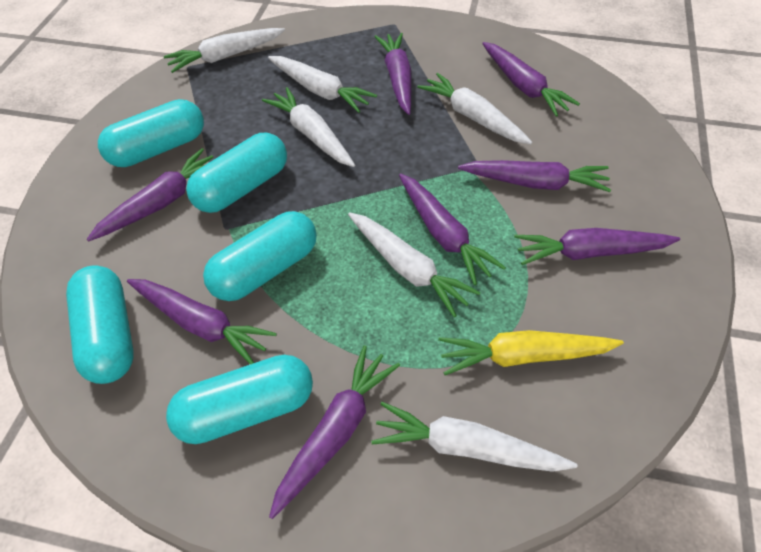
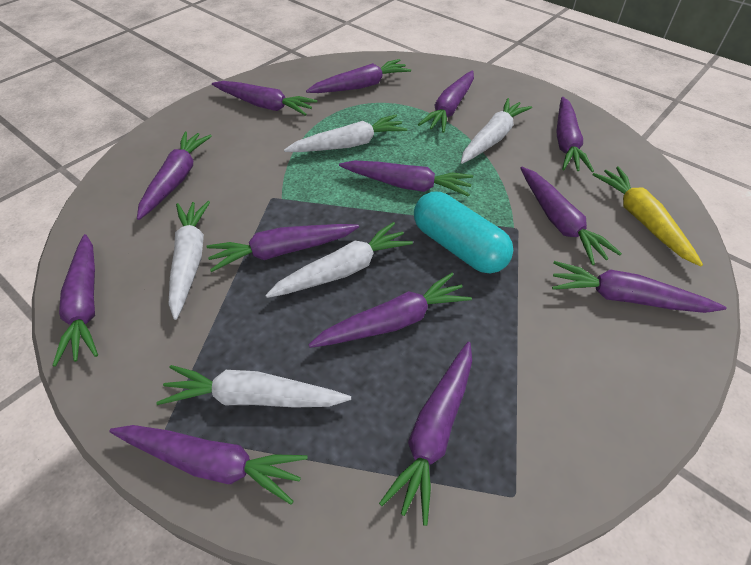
purple carrot: 8 -> 13
turquoise capsule: 5 -> 1
white carrot: 6 -> 5

